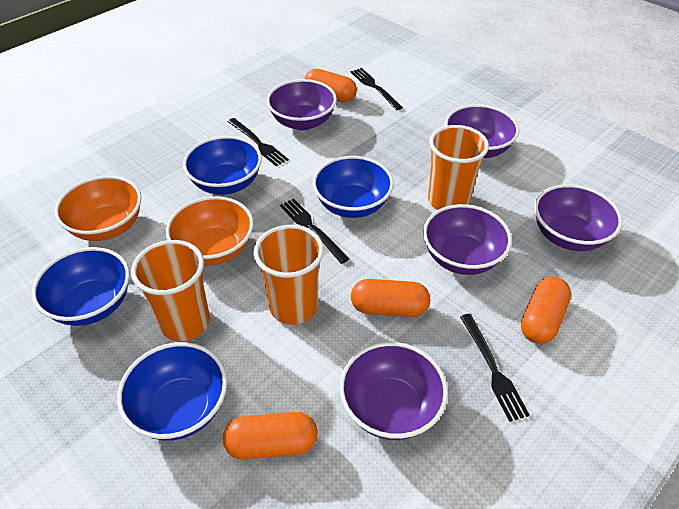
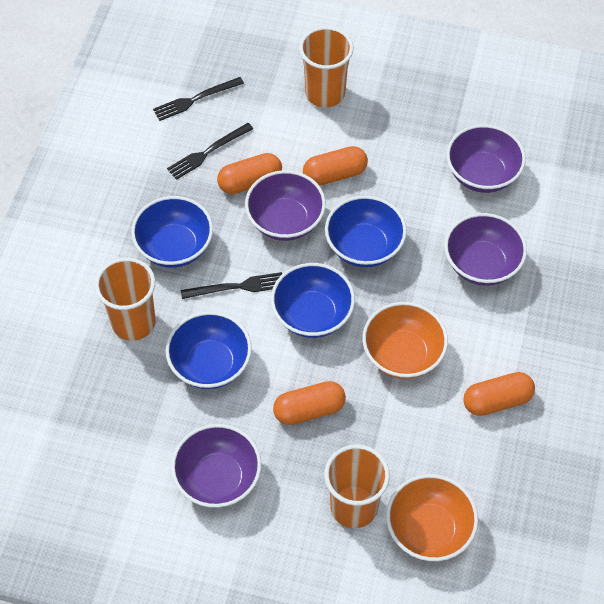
black fork: 4 -> 3
purple bowl: 5 -> 4

